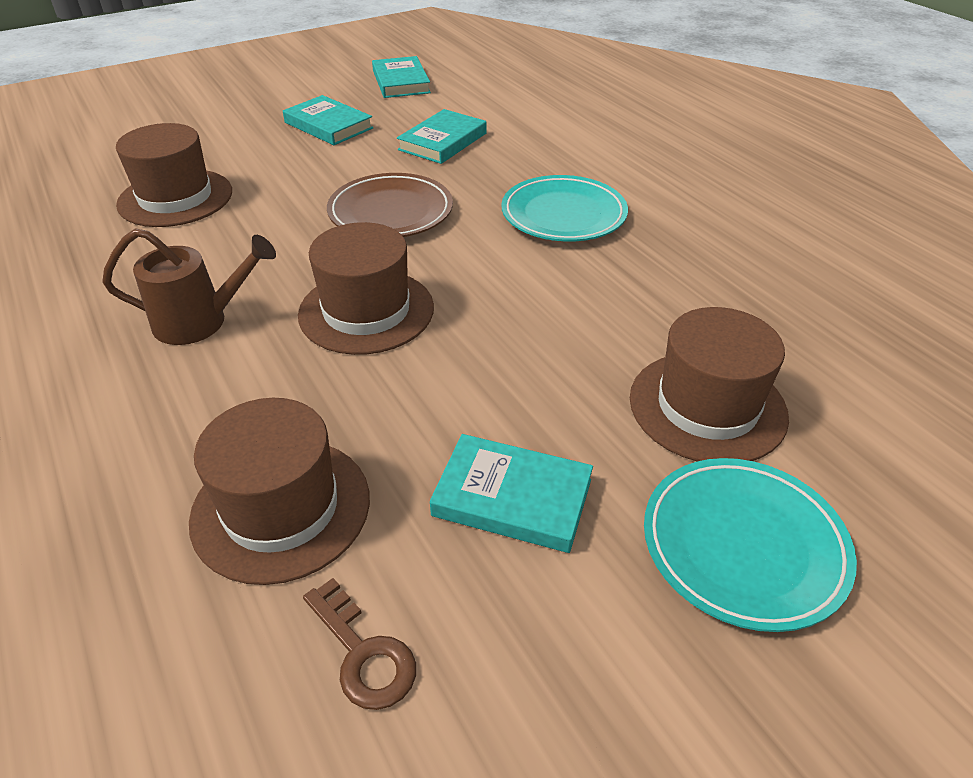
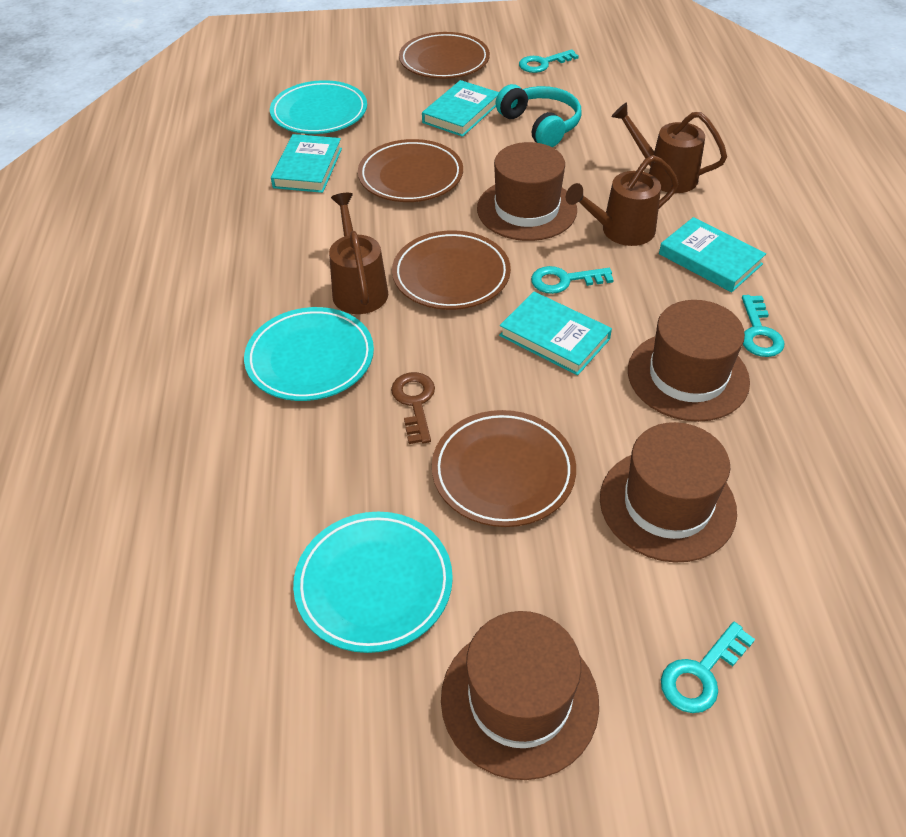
brown plate: 1 -> 4
brown watering can: 1 -> 3
turquoise headphones: 0 -> 1
turquoise key: 0 -> 4
turquoise plate: 2 -> 3

